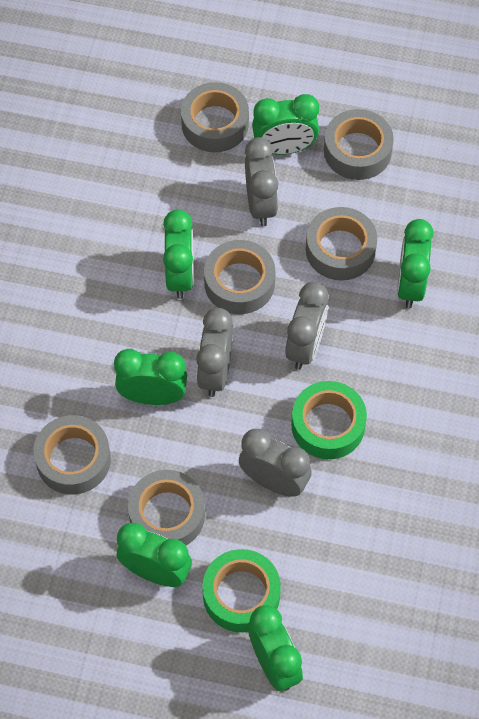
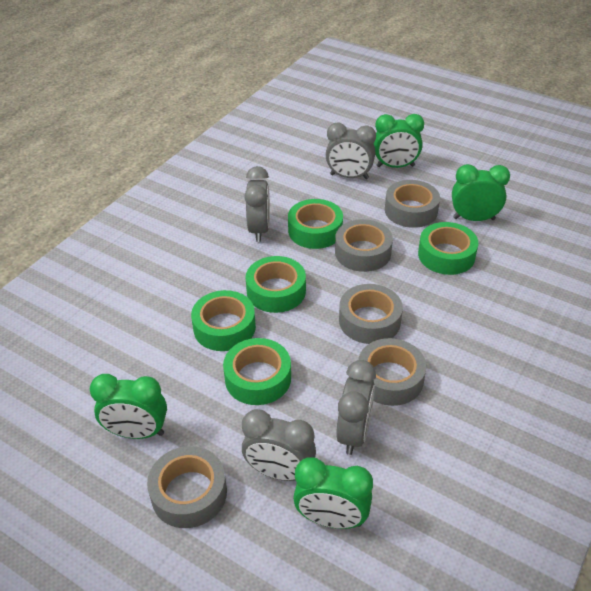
green clock: 6 -> 4
green tape: 2 -> 5
grey tape: 6 -> 5

